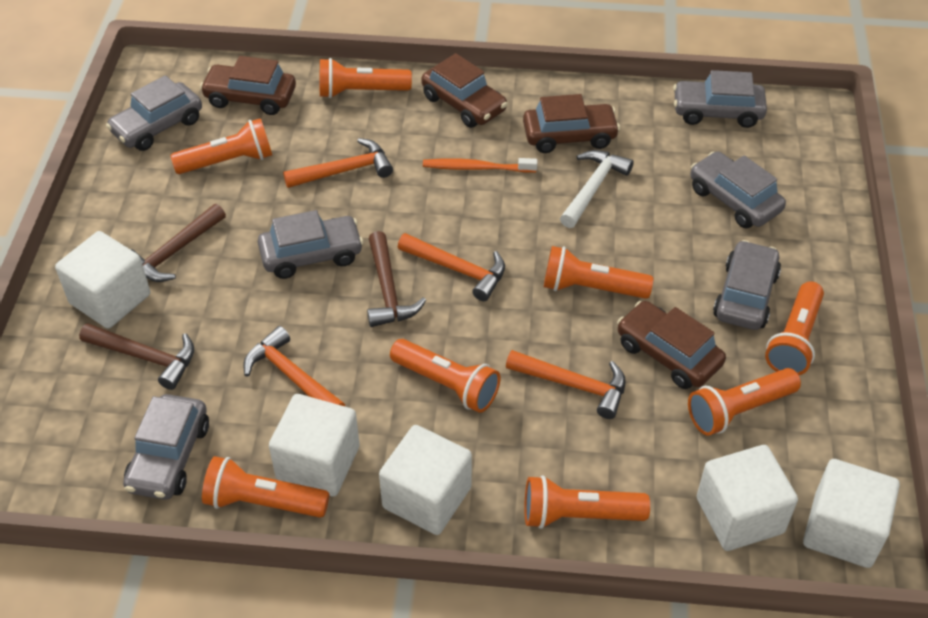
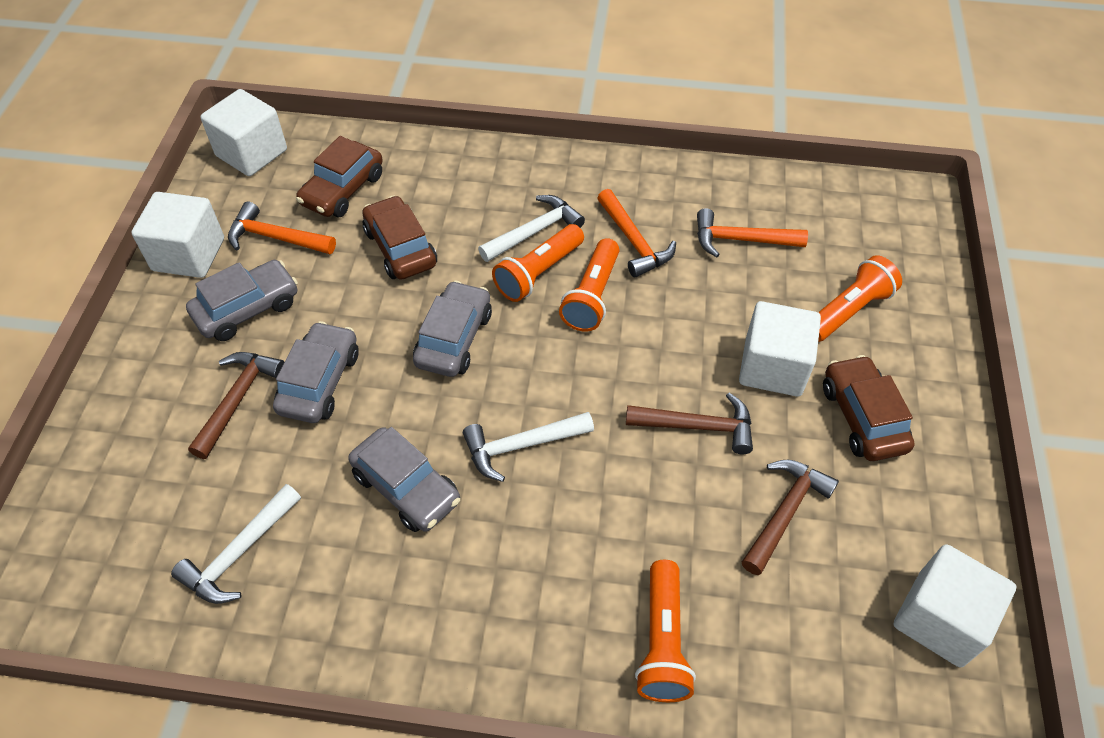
brown car: 4 -> 3
grey car: 6 -> 4
orange flashlight: 8 -> 4
orange hammer: 4 -> 3
orange toothbrush: 1 -> 0
white cube: 5 -> 4
white hammer: 1 -> 3

